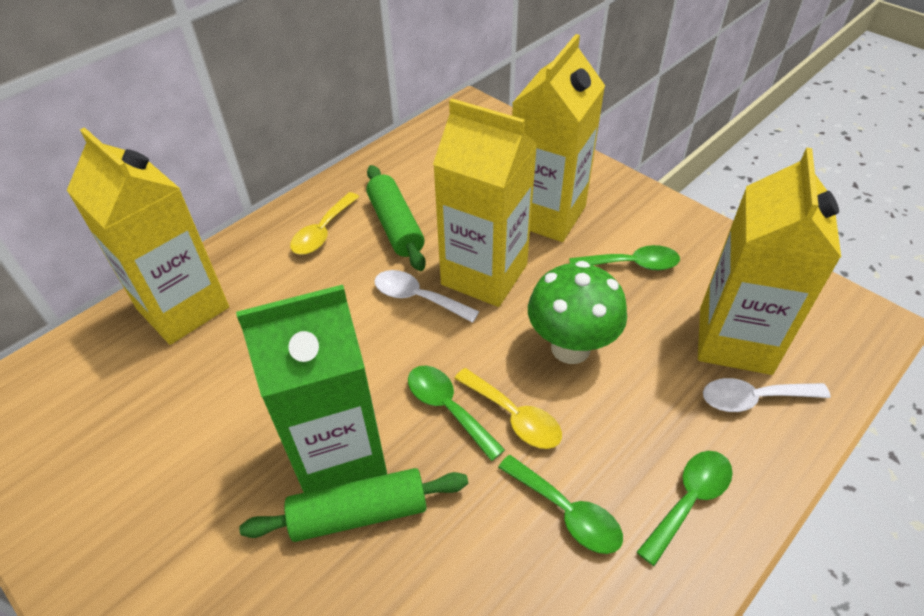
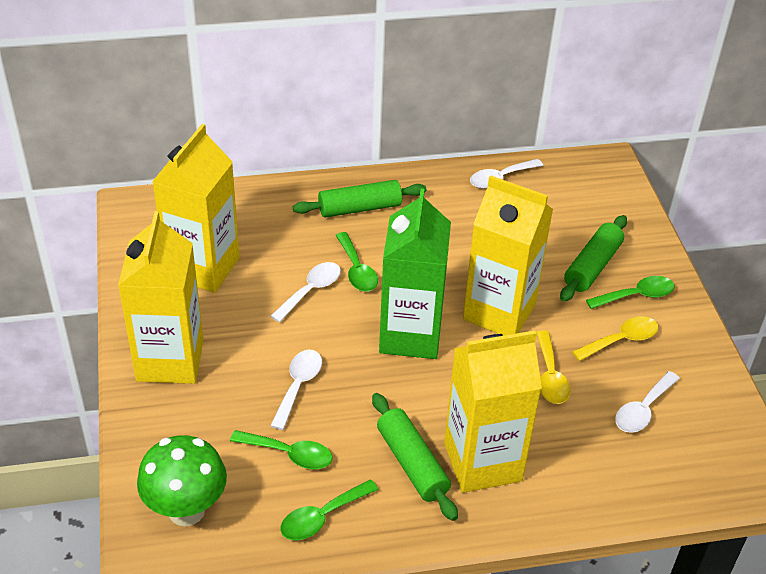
green rolling pin: 2 -> 3
white spoon: 2 -> 4

